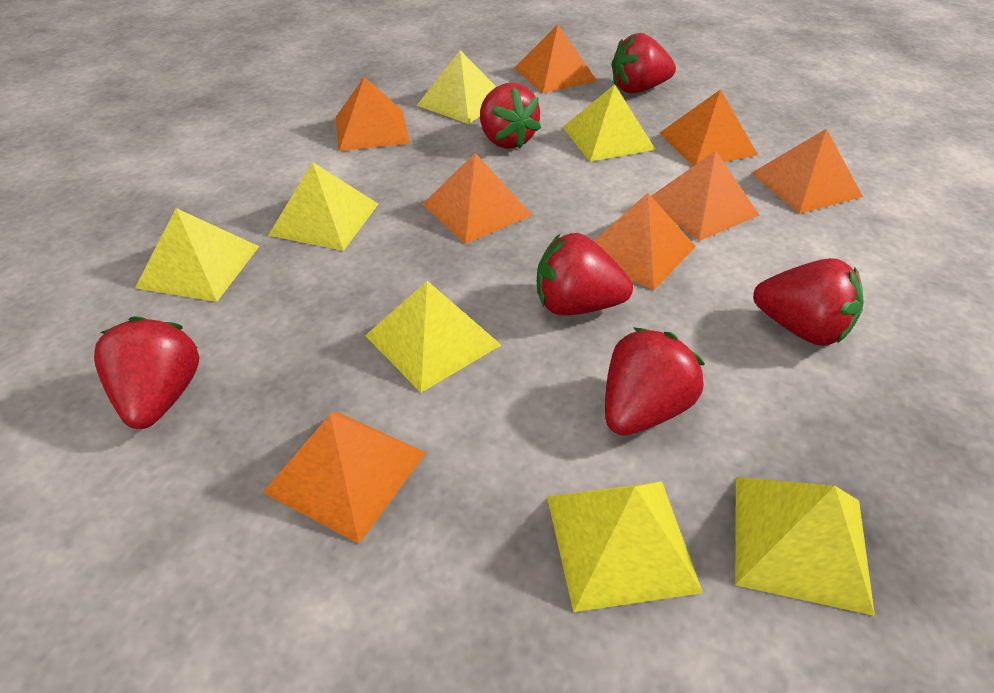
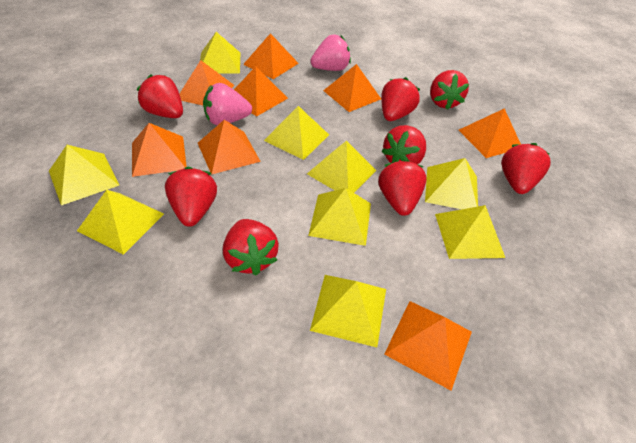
pink strawberry: 0 -> 2
red strawberry: 6 -> 8
yellow pyramid: 7 -> 9

